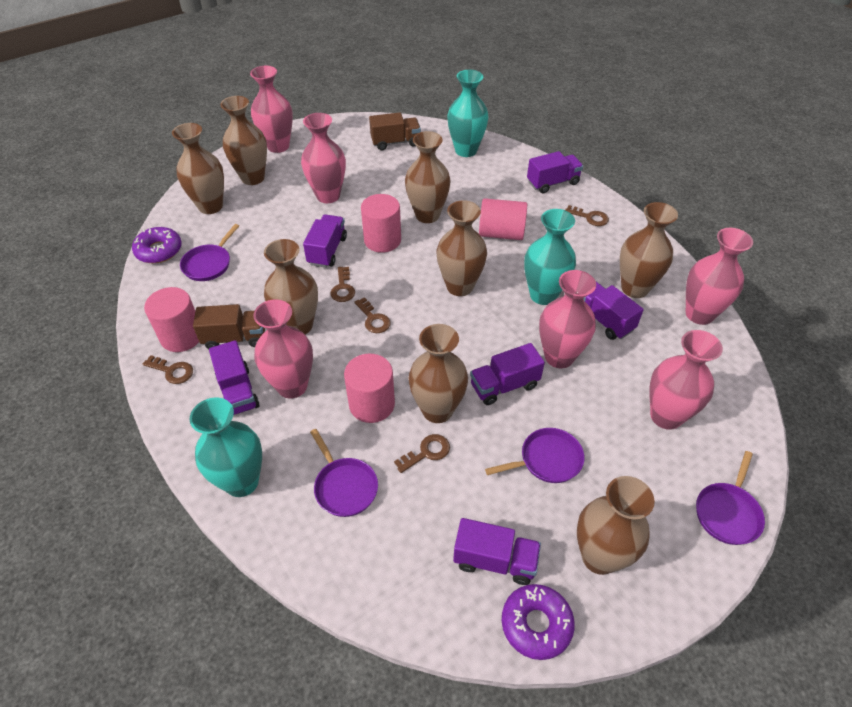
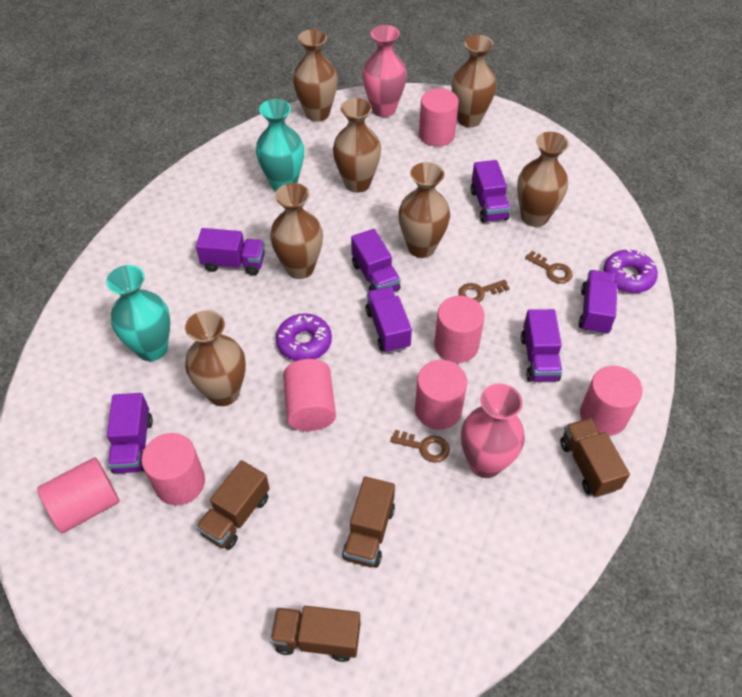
brown key: 5 -> 3
brown truck: 2 -> 4
brown vase: 8 -> 7
pink cylinder: 4 -> 7
pink vase: 6 -> 2
purple pan: 4 -> 0
purple truck: 6 -> 7
turquoise vase: 3 -> 2

